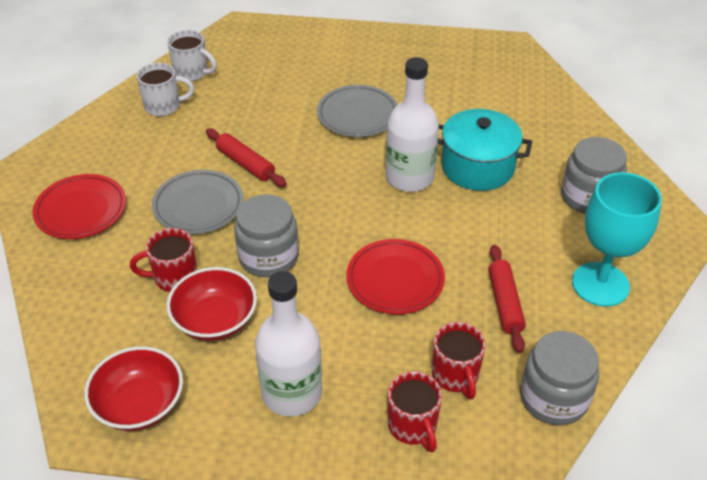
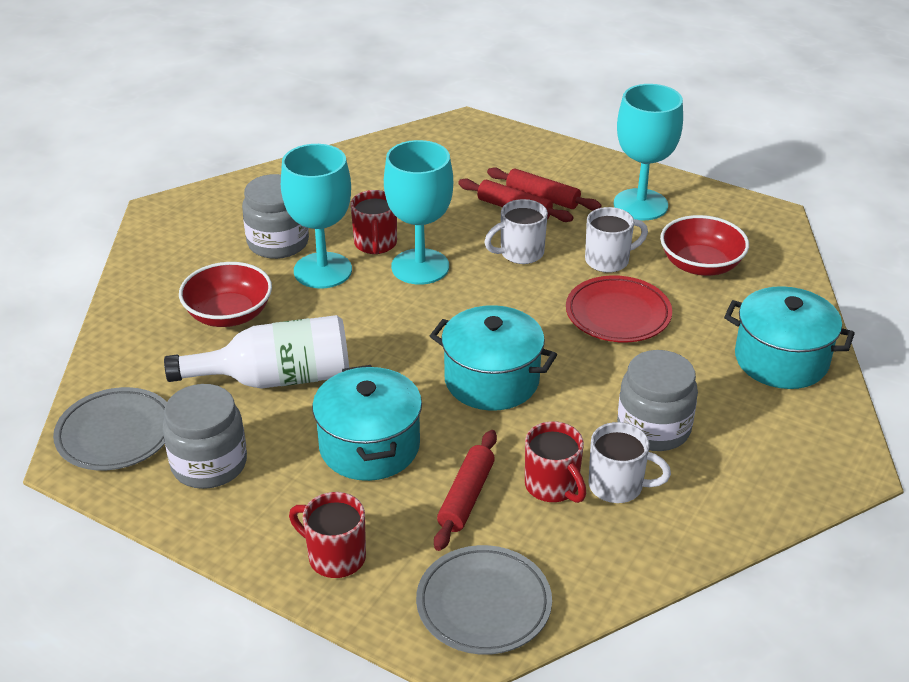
red plate: 2 -> 1
red rolling pin: 2 -> 3
turquoise goblet: 1 -> 3
turquoise pot: 1 -> 3
white bottle: 2 -> 1
white mug: 2 -> 3

